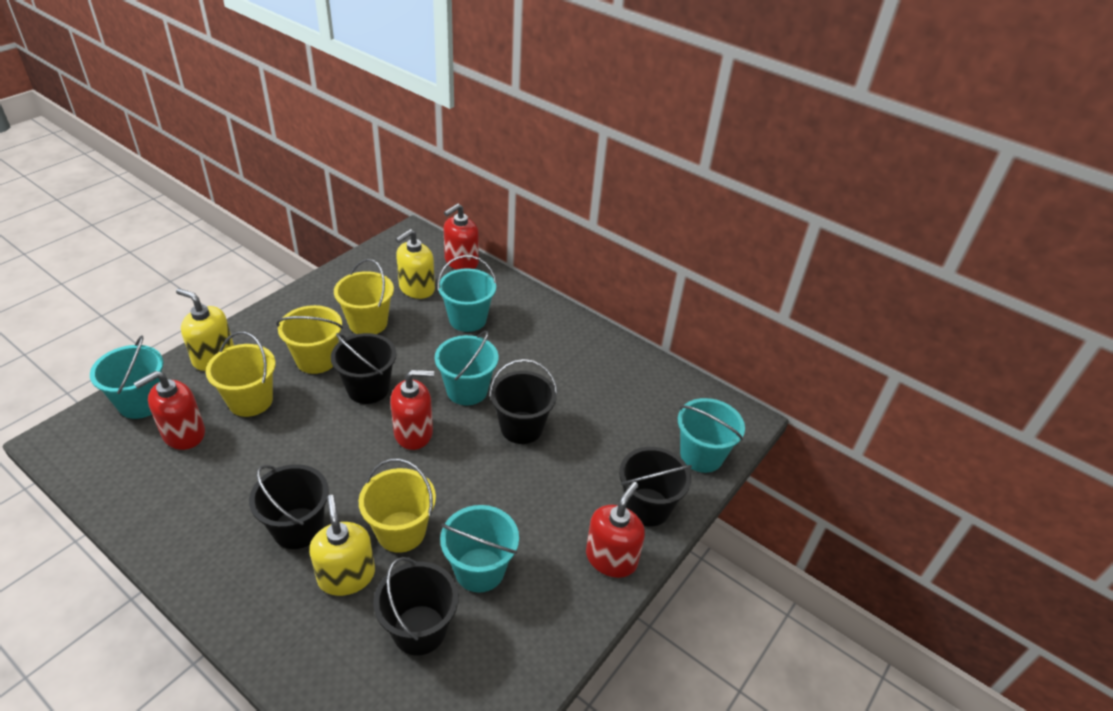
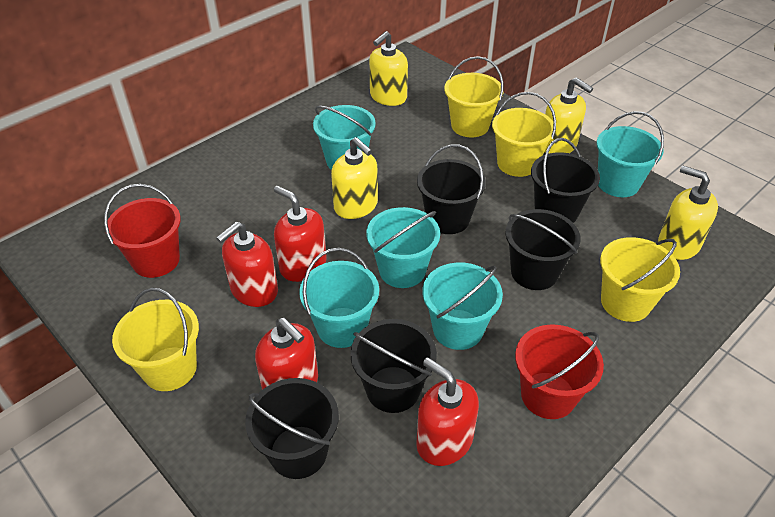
red bucket: 0 -> 2
yellow soap dispenser: 3 -> 4

